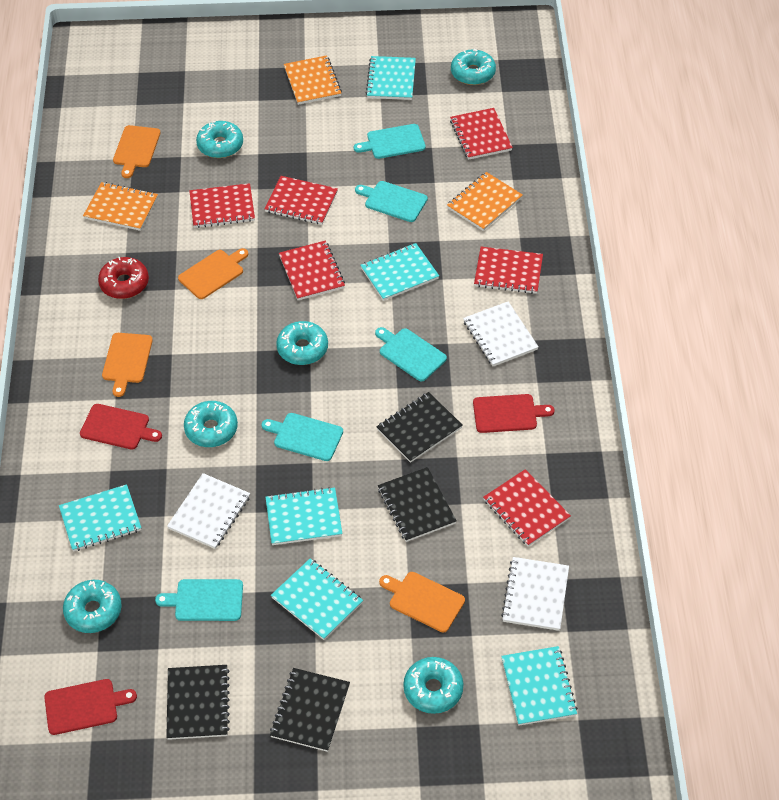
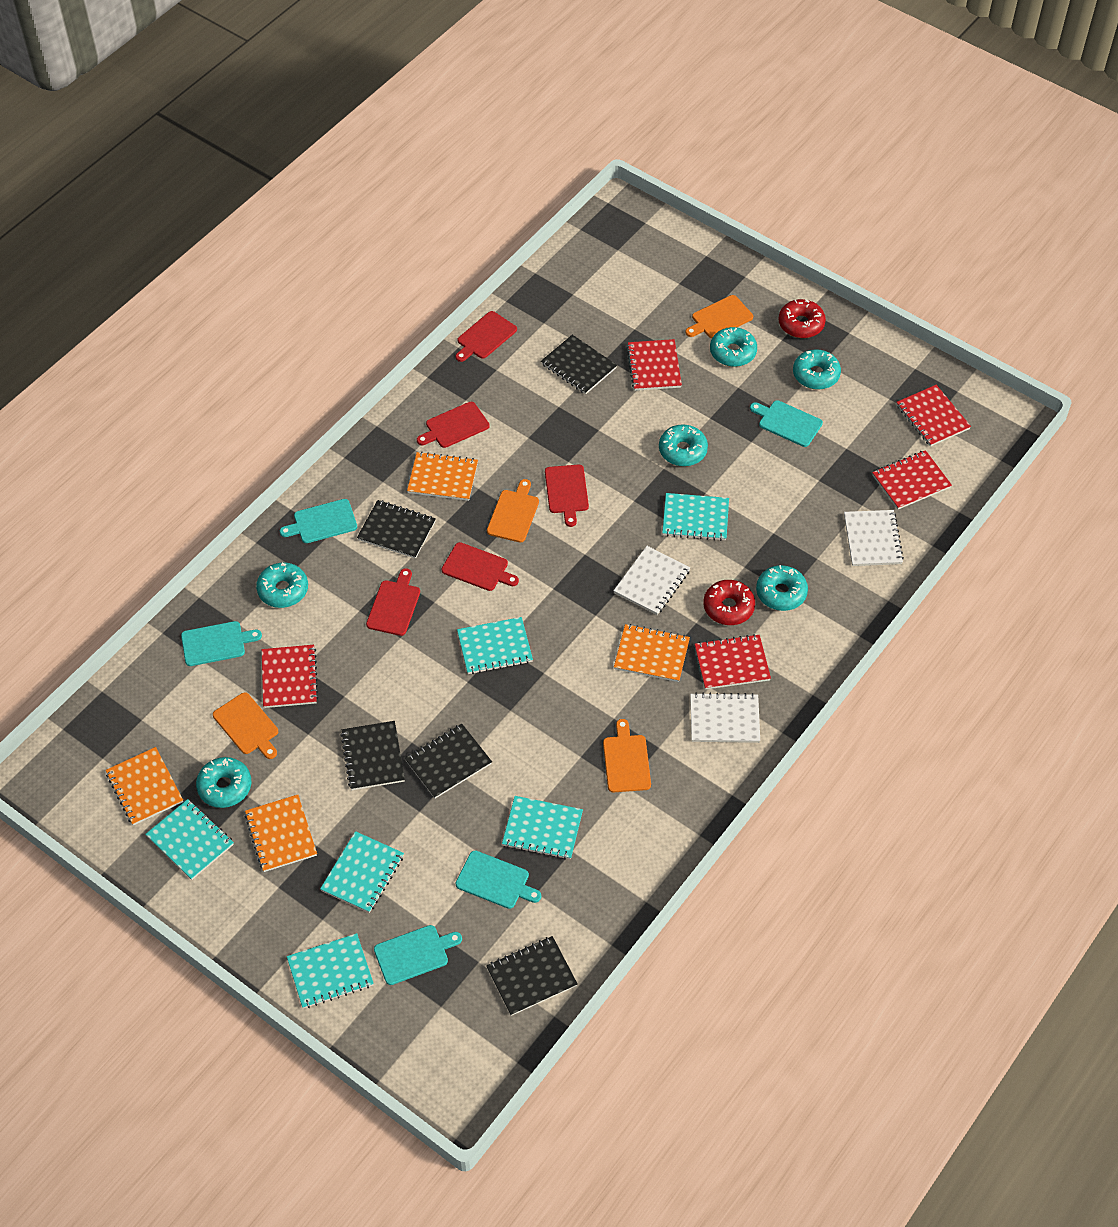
black notebook: 4 -> 5
orange notebook: 3 -> 4
red cutting board: 3 -> 5
red donut: 1 -> 2
red notebook: 6 -> 5

